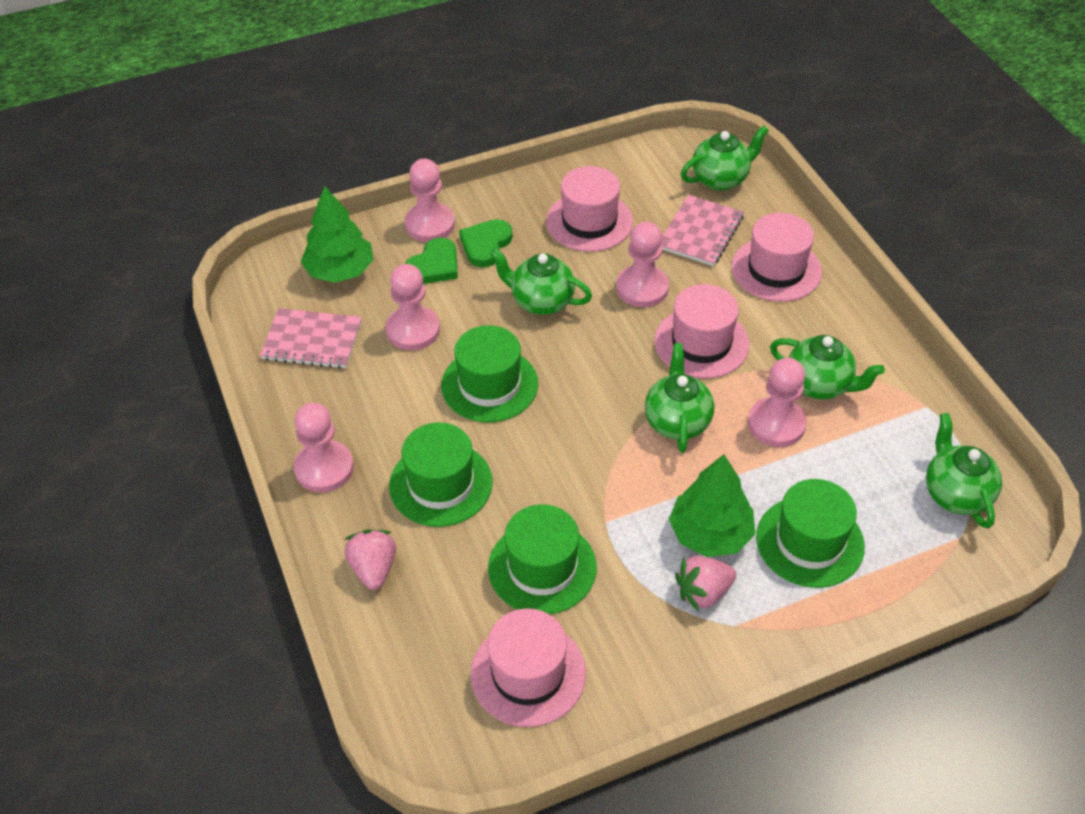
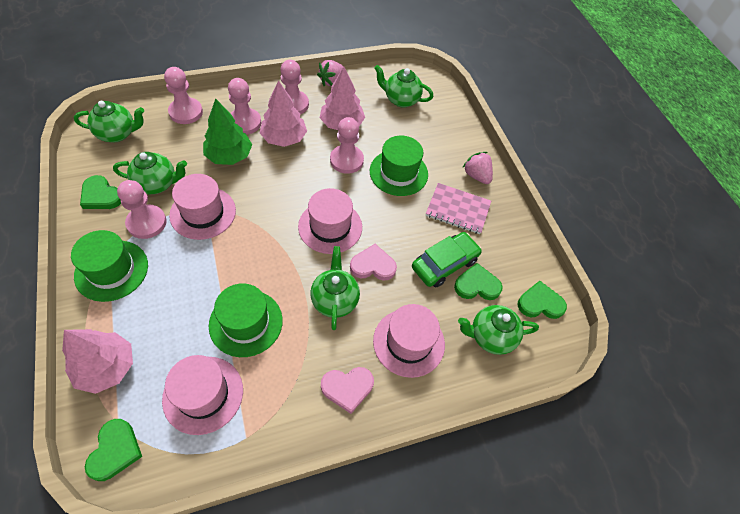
green car: 0 -> 1
green hat: 4 -> 3
green heart: 2 -> 4
green tree: 2 -> 1
pink heart: 0 -> 2
pink notebook: 2 -> 1
pink tree: 0 -> 3

